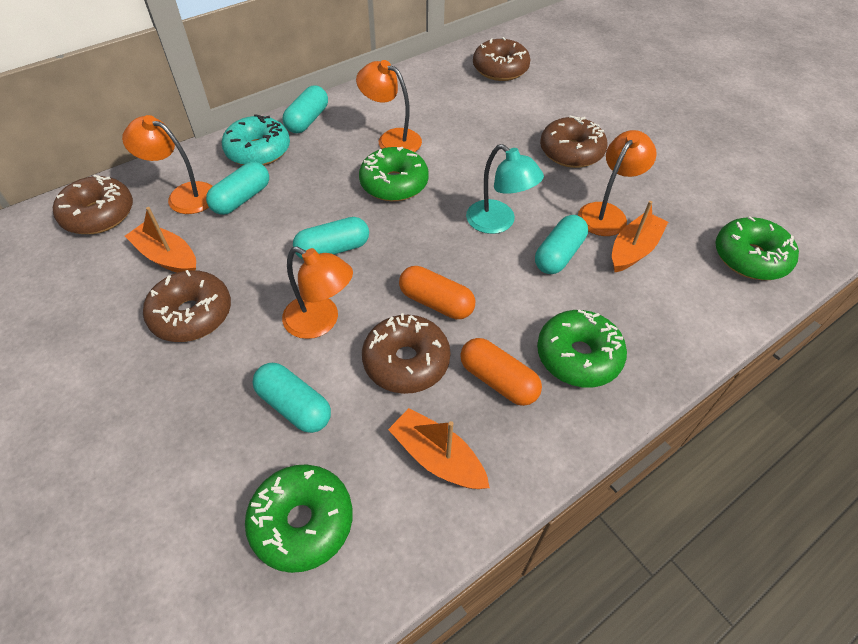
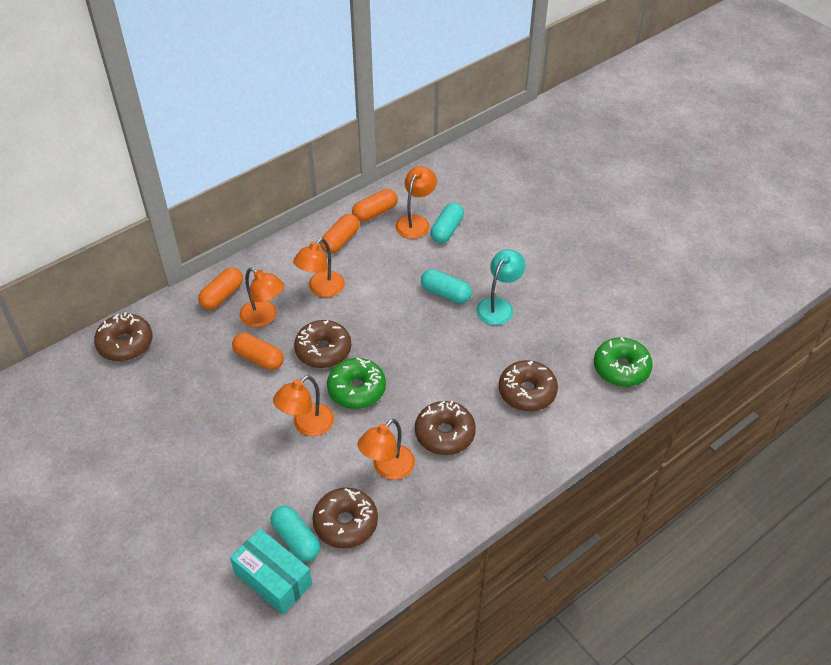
green donut: 4 -> 2
orange boat: 3 -> 0
orange capsule: 2 -> 4
orange lamp: 4 -> 5
turquoise box: 0 -> 1
turquoise capsule: 5 -> 3
turquoise donut: 1 -> 0

